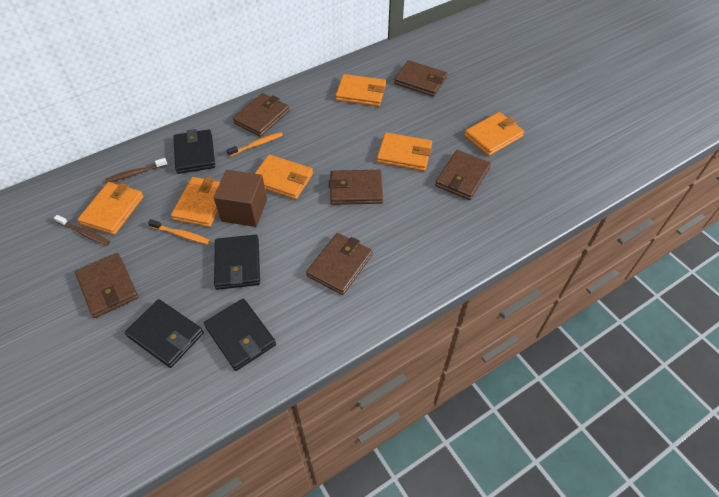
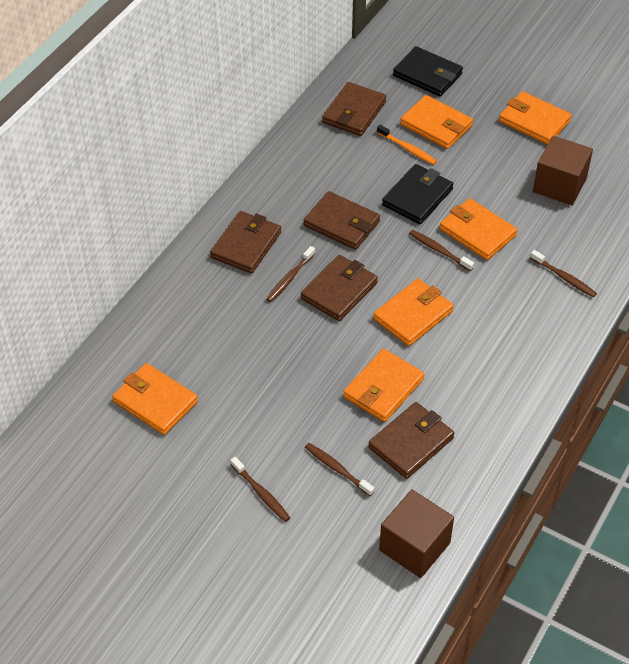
black wallet: 4 -> 2
brown cube: 1 -> 2
brown toothbrush: 2 -> 5
brown wallet: 6 -> 5
orange toothbrush: 2 -> 1

